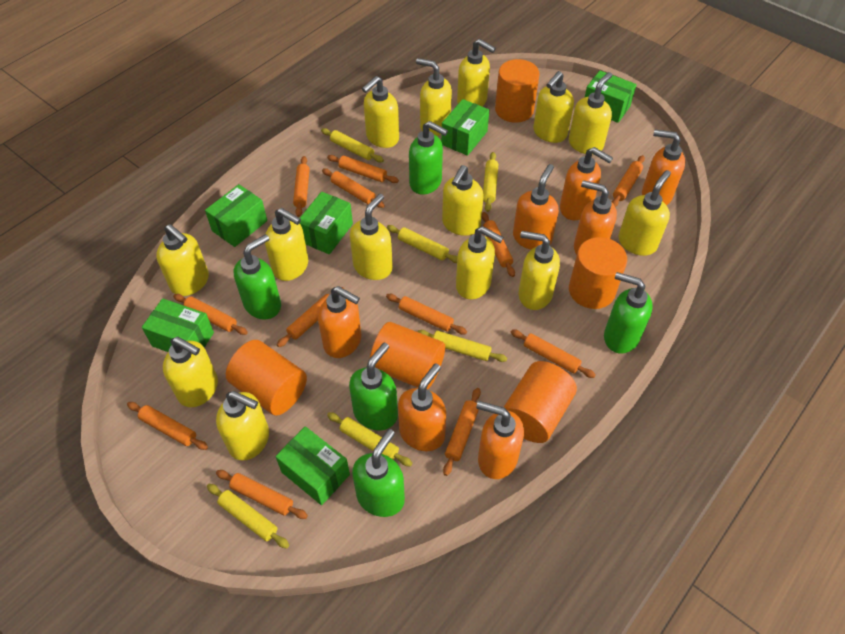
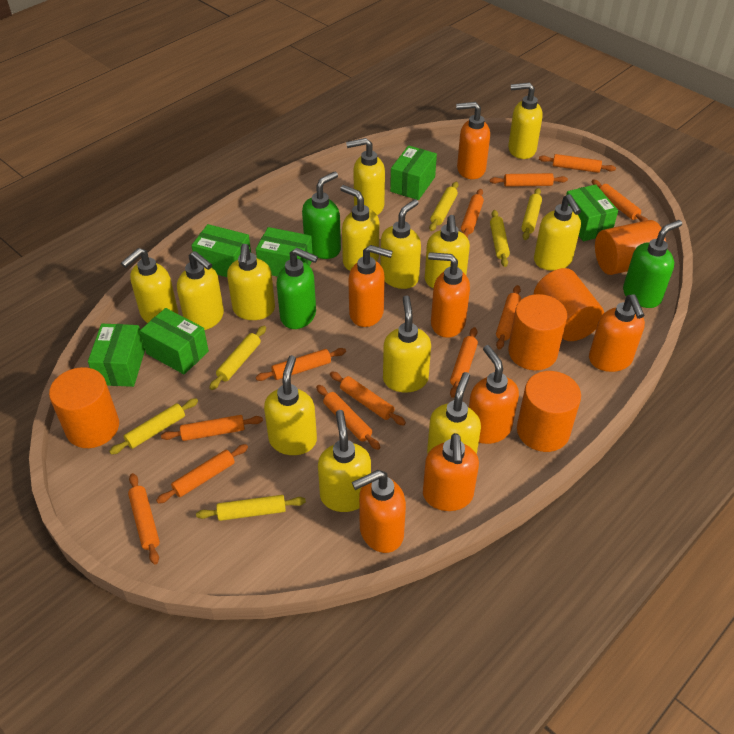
green soap dispenser: 5 -> 3
yellow soap dispenser: 14 -> 13

